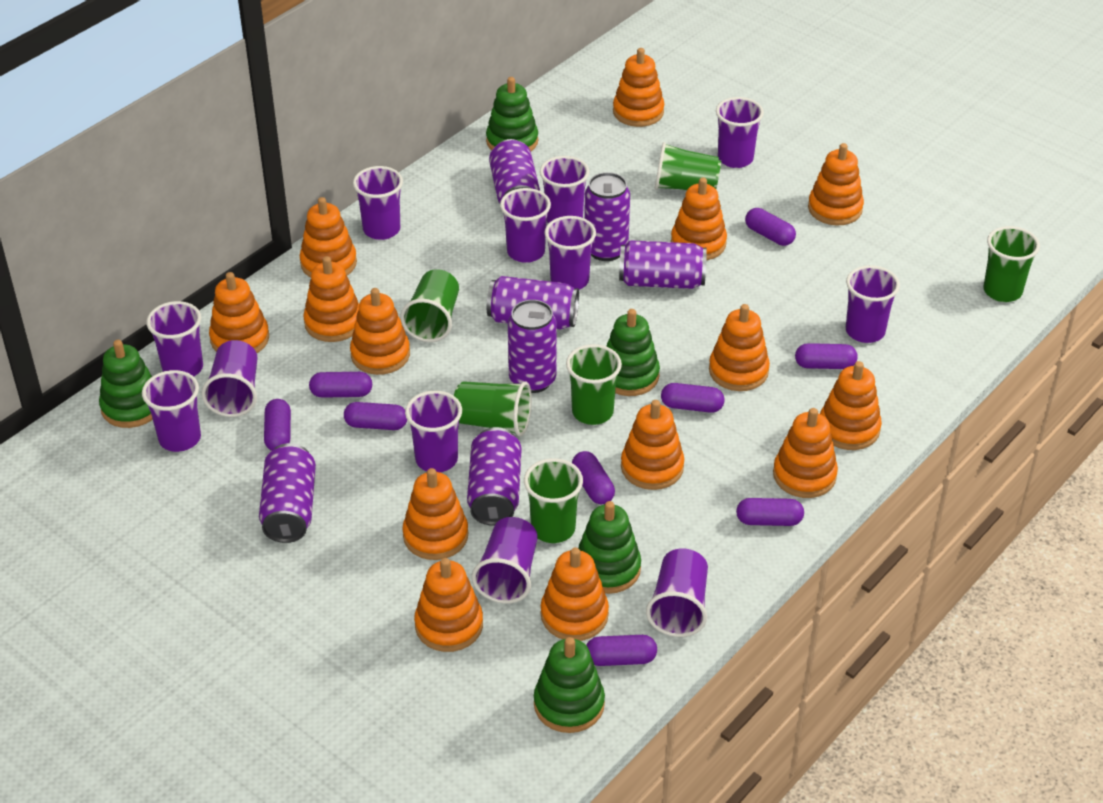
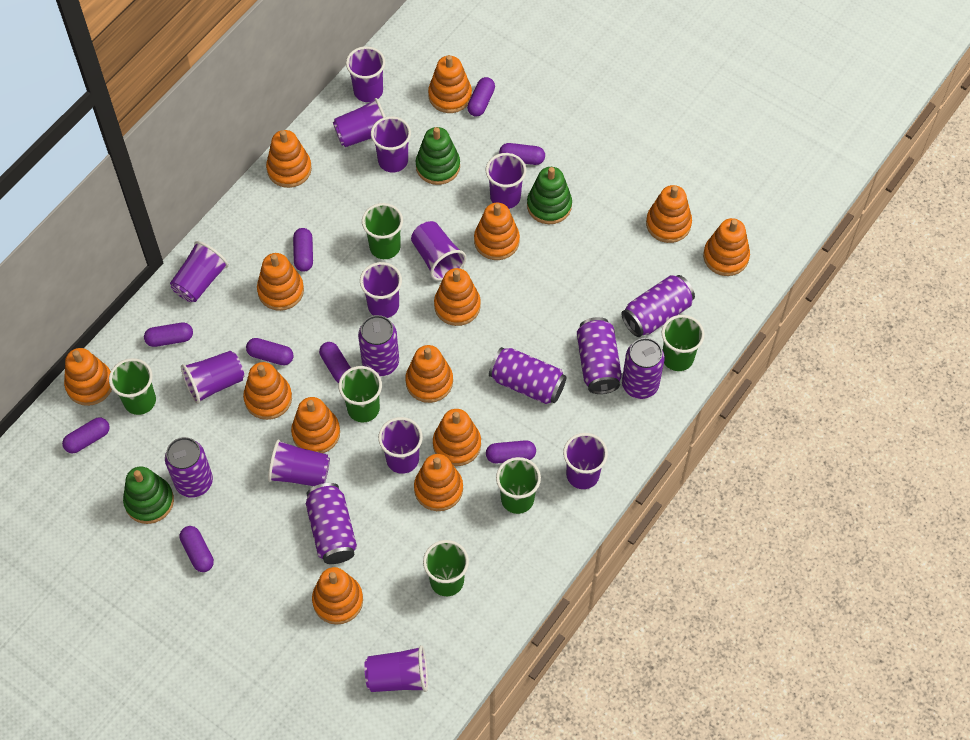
green stacking toy: 5 -> 3

